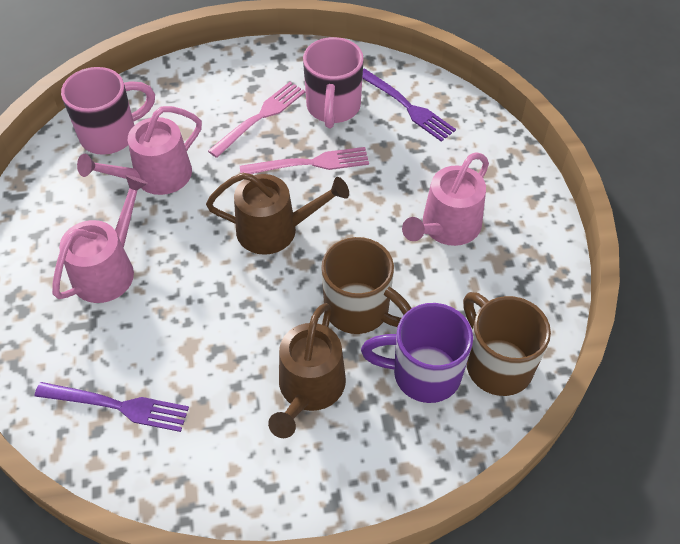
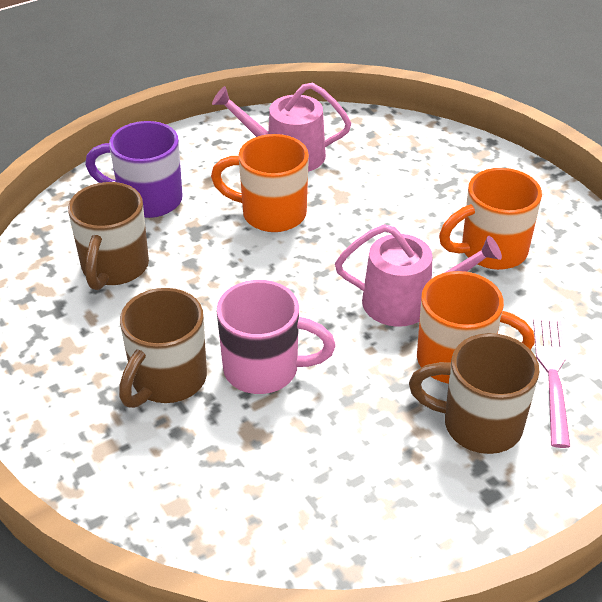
brown mug: 2 -> 3
brown watering can: 2 -> 0
orange mug: 0 -> 3
pink fork: 2 -> 1
pink mug: 2 -> 1
pink watering can: 3 -> 2
purple fork: 2 -> 0

